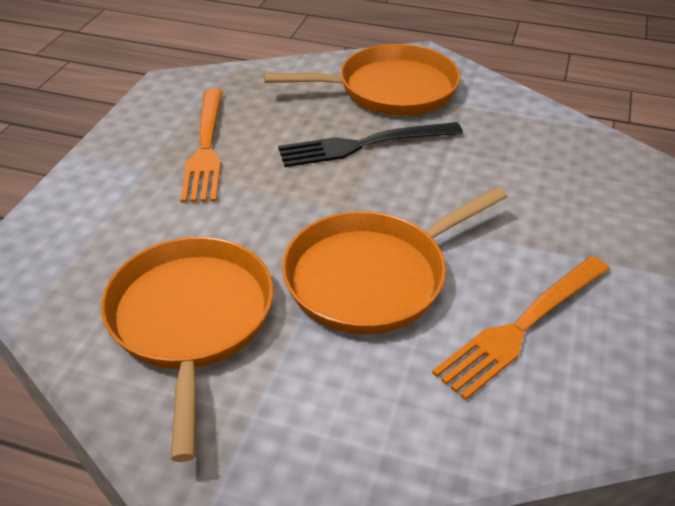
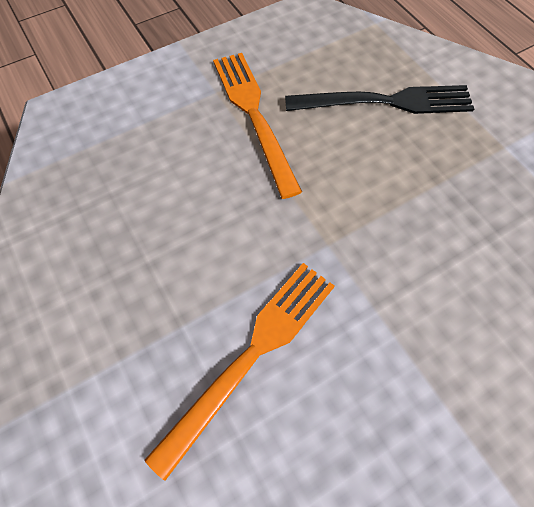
orange pan: 3 -> 0

